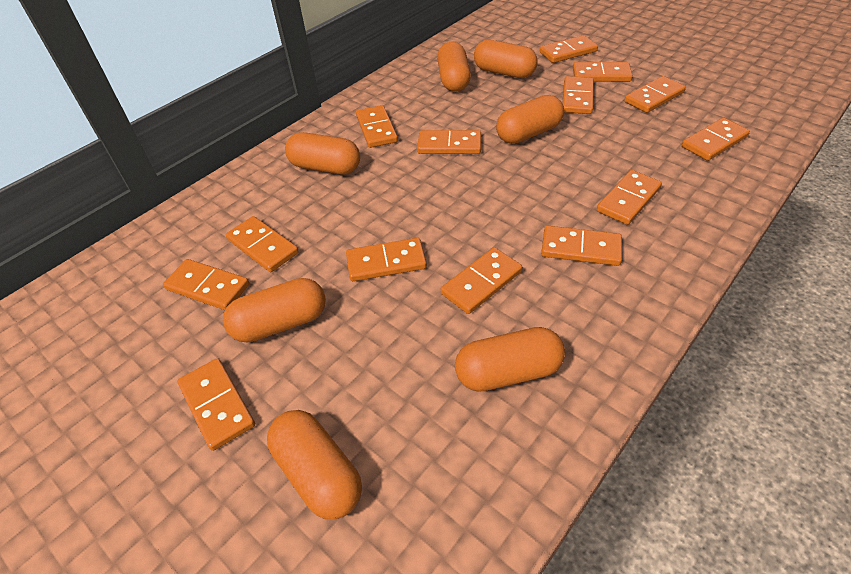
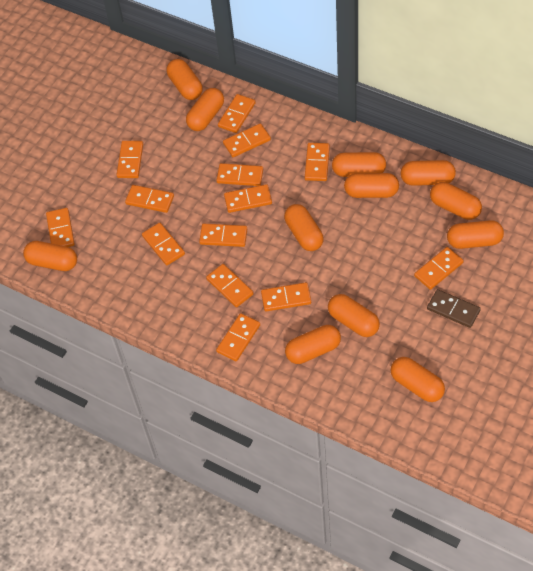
brown domino: 0 -> 1
orange capsule: 7 -> 12

